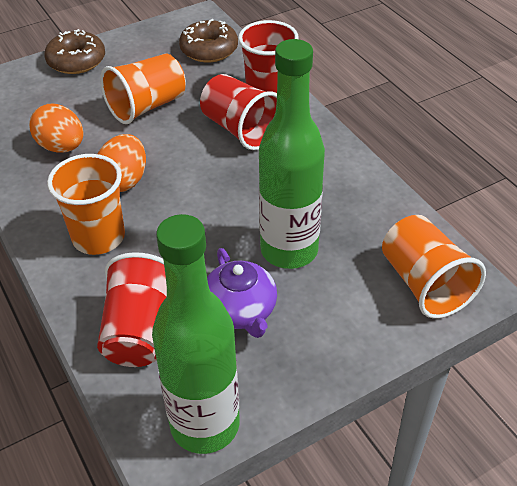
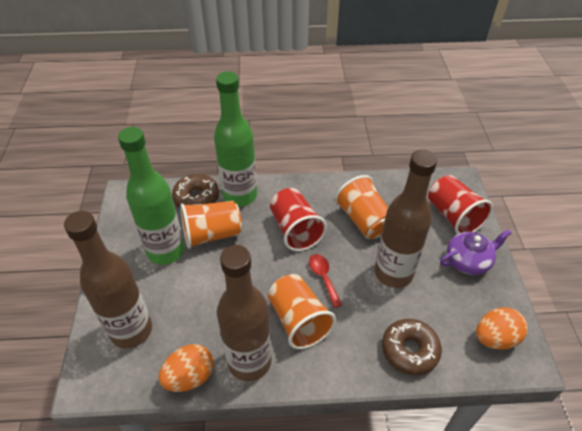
brown bottle: 0 -> 3
red cup: 3 -> 2
red spoon: 0 -> 1

